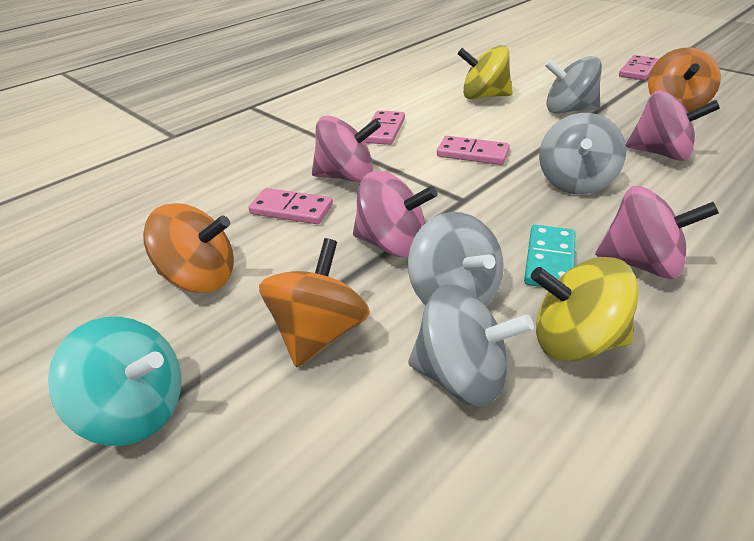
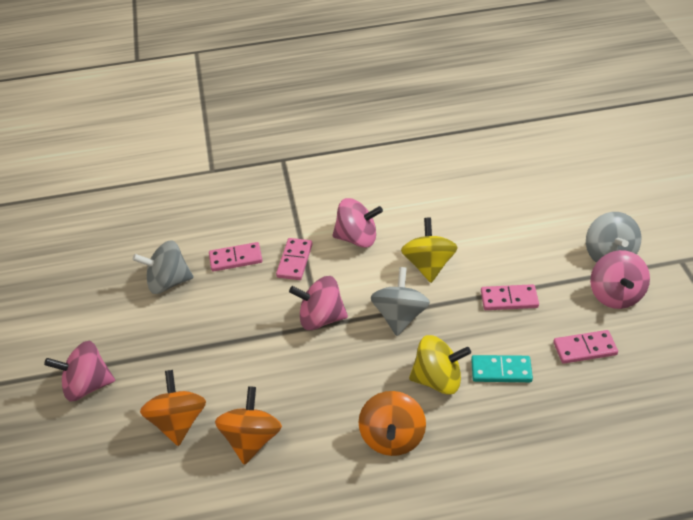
grey spinning top: 4 -> 3
turquoise spinning top: 1 -> 0

